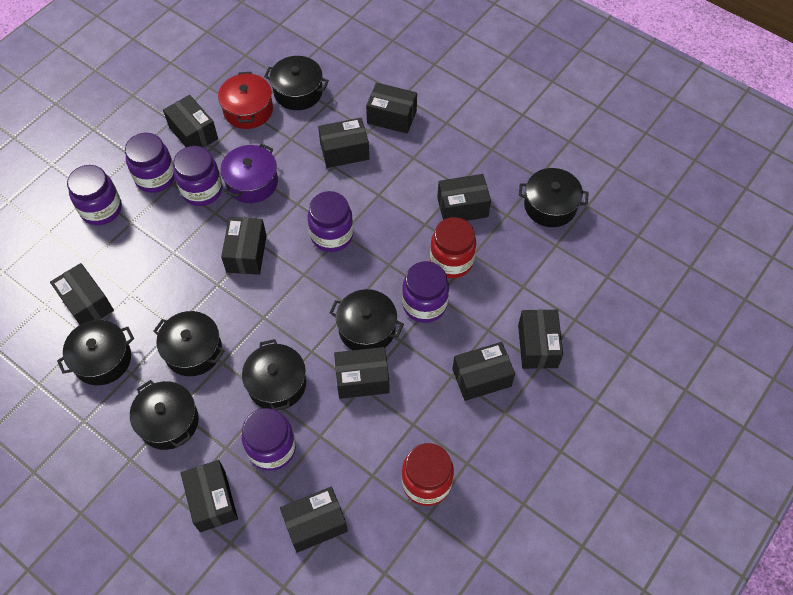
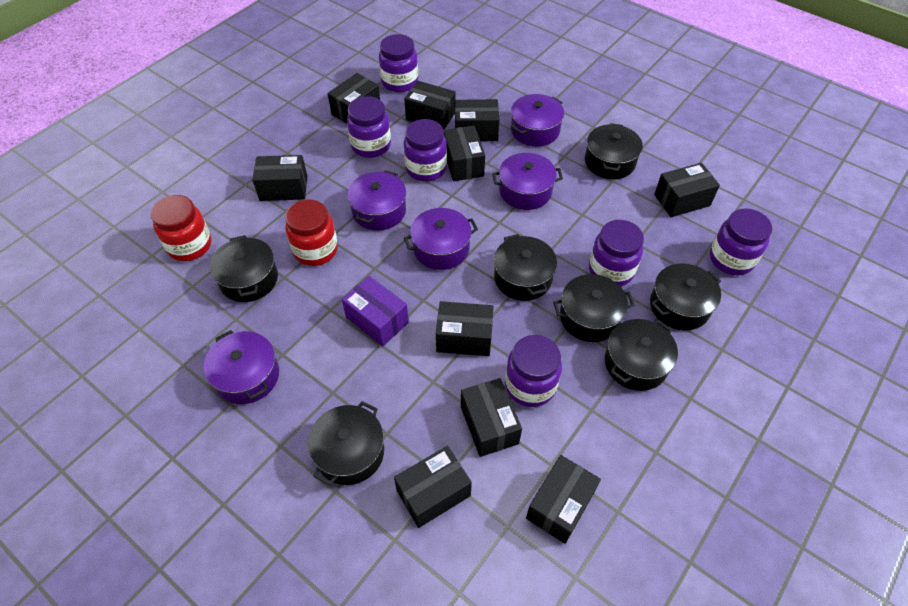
black box: 11 -> 10
purple box: 0 -> 1
purple pot: 1 -> 5
red pot: 1 -> 0

